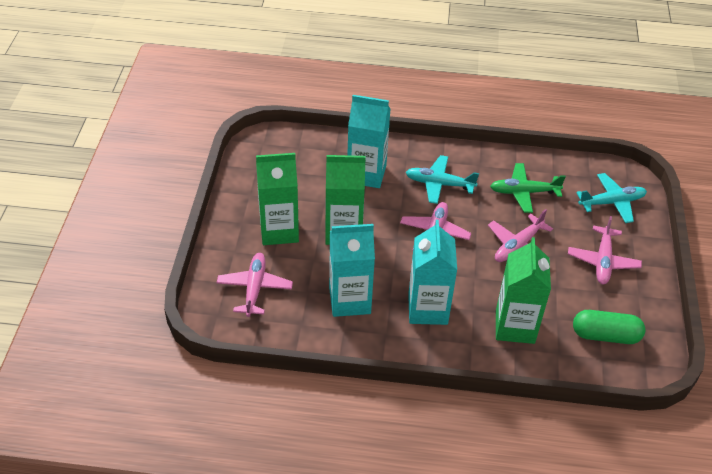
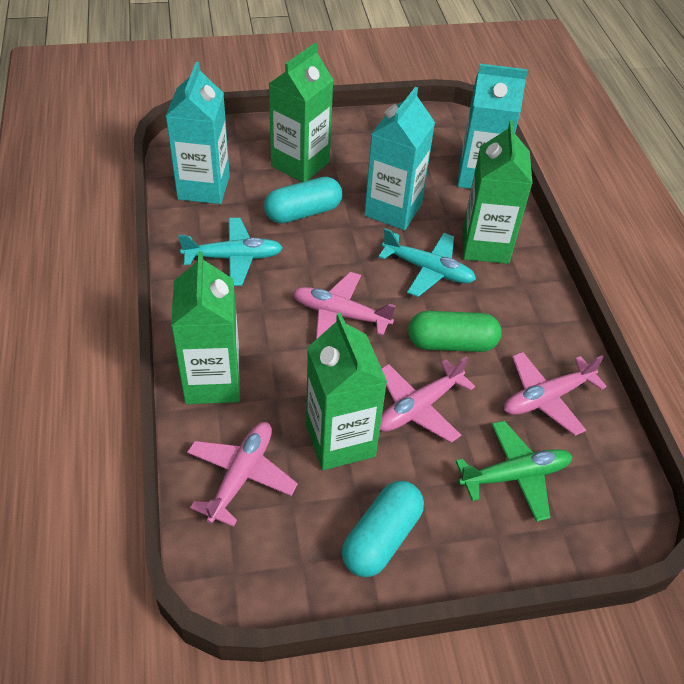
green carton: 3 -> 4
turquoise capsule: 0 -> 2

